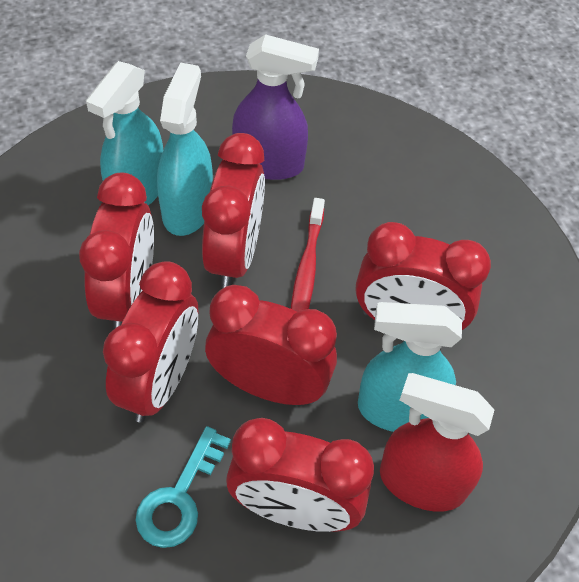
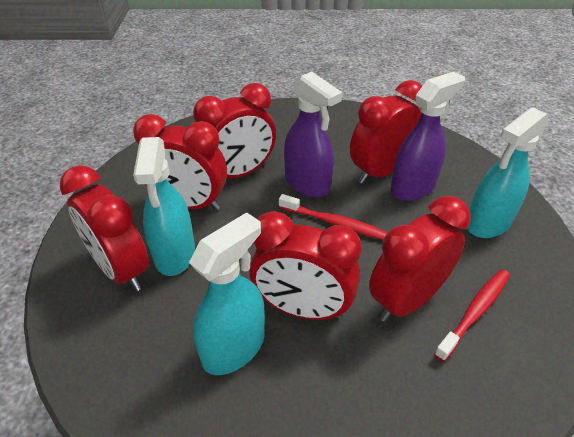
purple spray bottle: 1 -> 2
red spray bottle: 1 -> 0
red toothbrush: 1 -> 2
turquoise key: 1 -> 0

